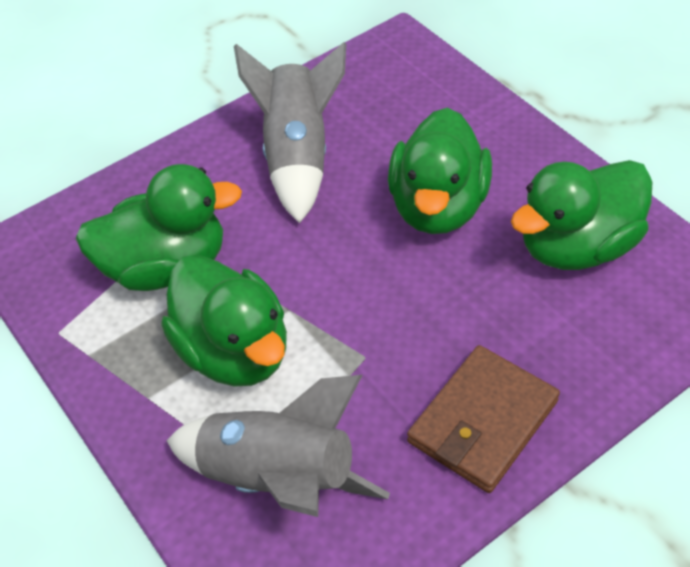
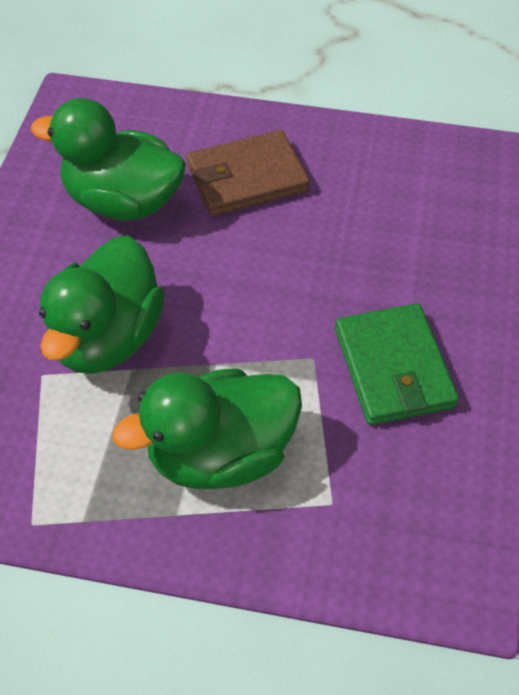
green duck: 4 -> 3
green wallet: 0 -> 1
grey rocket: 2 -> 0

